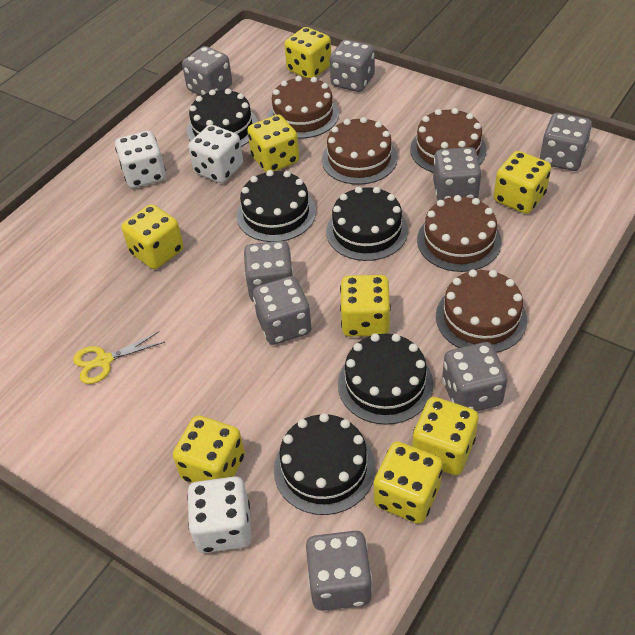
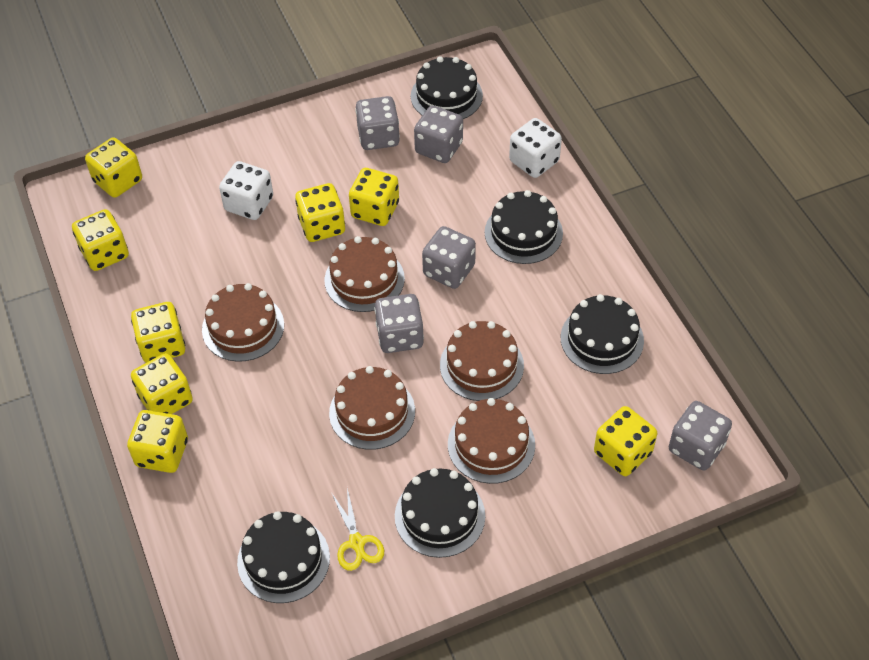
grey dice: 8 -> 5
white dice: 3 -> 2

